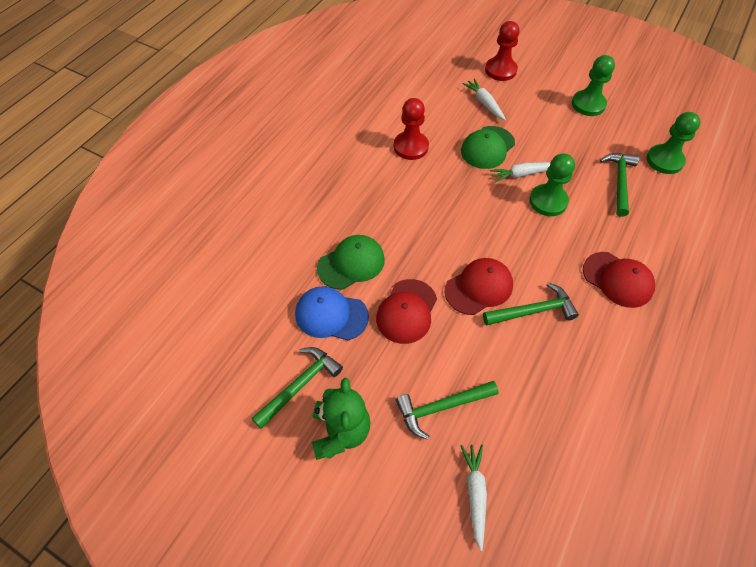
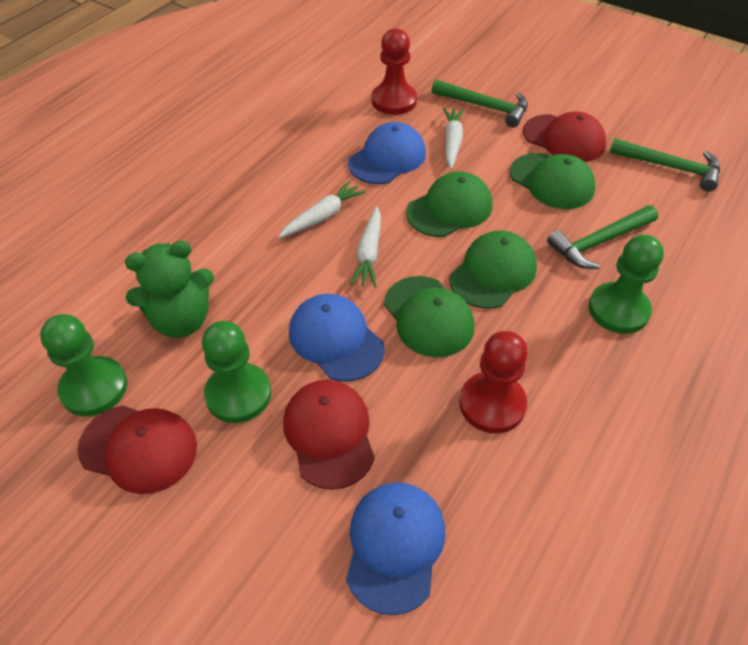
blue cap: 1 -> 3
green cap: 2 -> 4
green hammer: 4 -> 3

